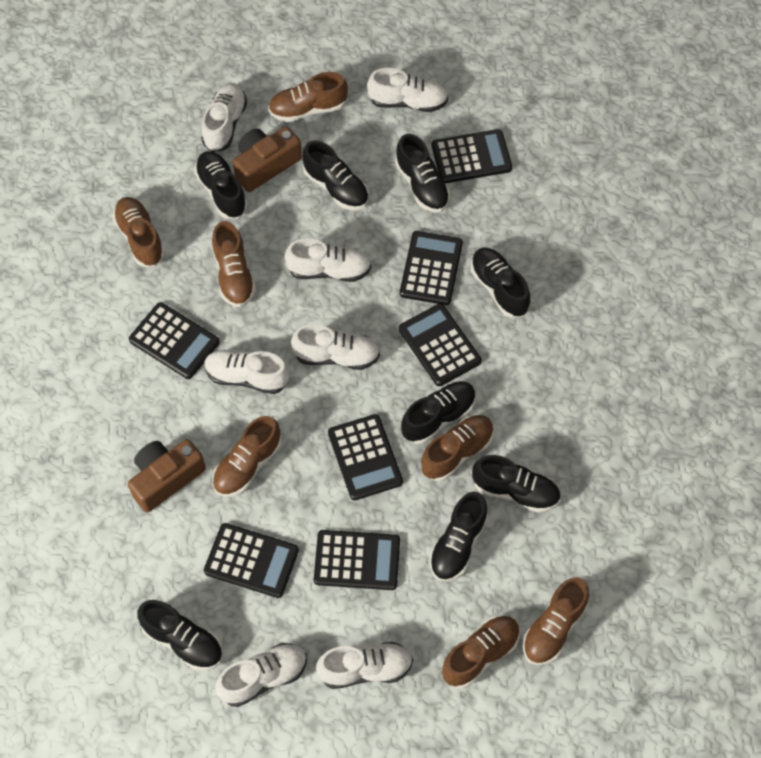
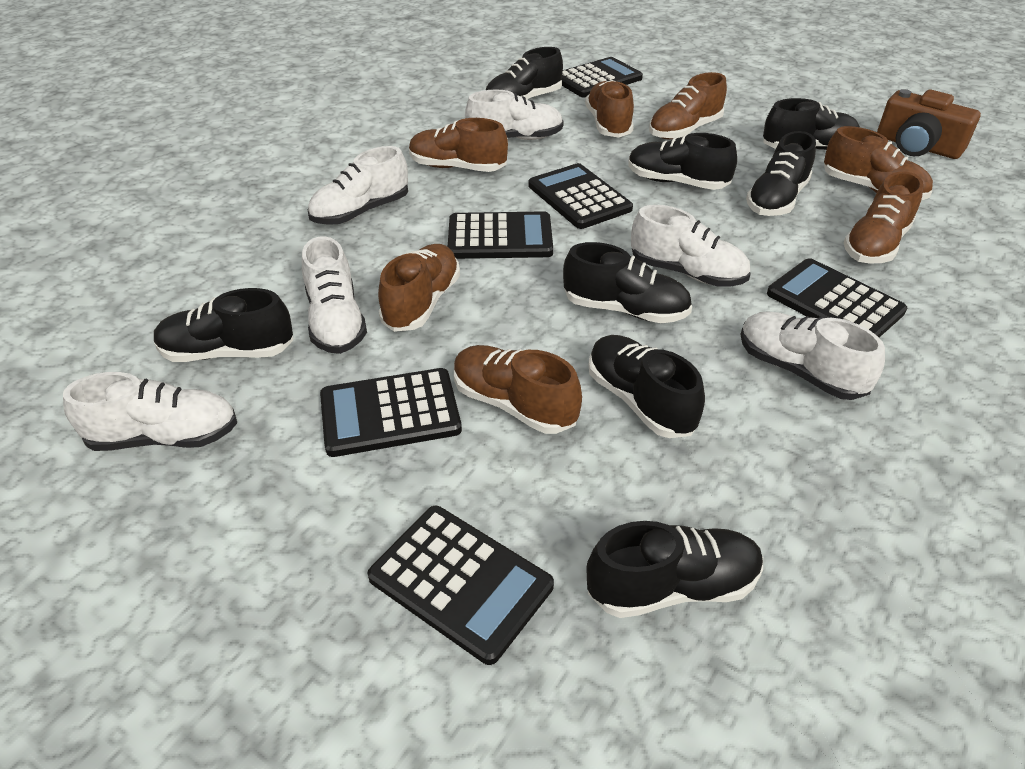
black calculator: 7 -> 6
brown camera: 2 -> 1
white shoe: 7 -> 6

